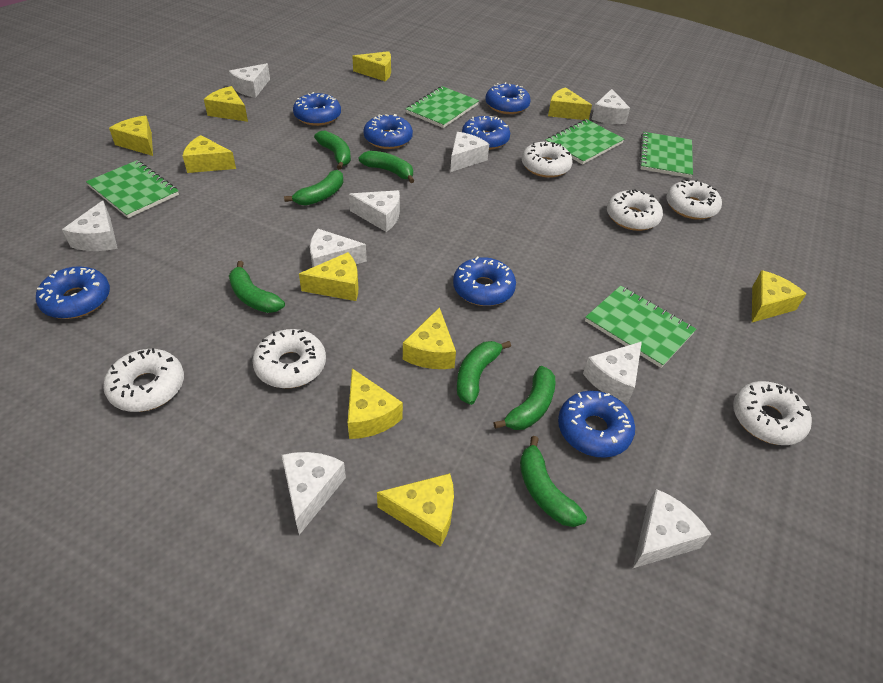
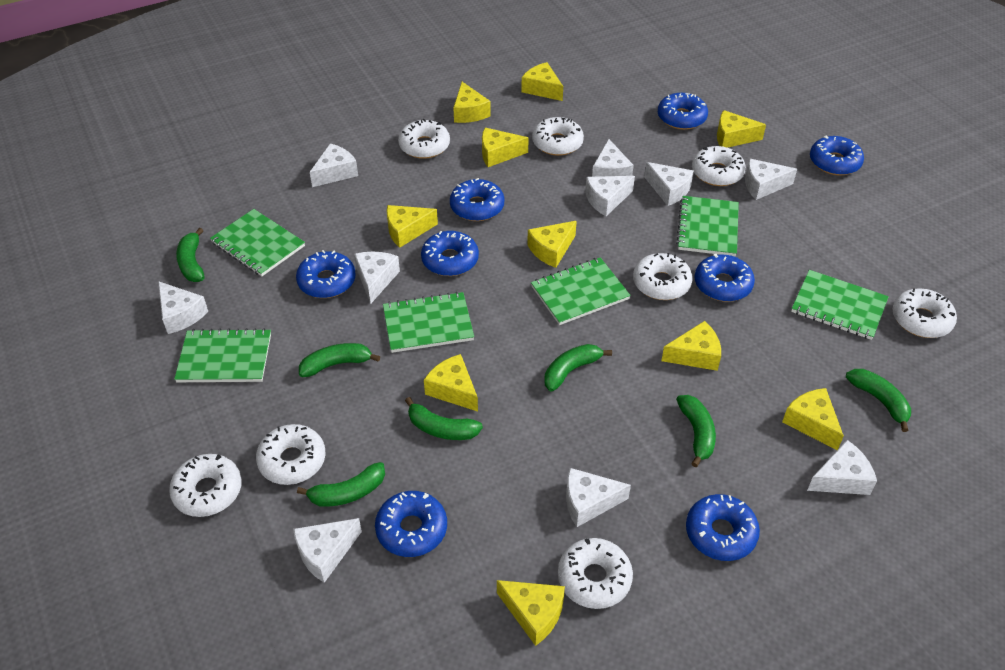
blue donut: 7 -> 8
green notebook: 5 -> 6
white cheese: 9 -> 10
white donut: 6 -> 8

